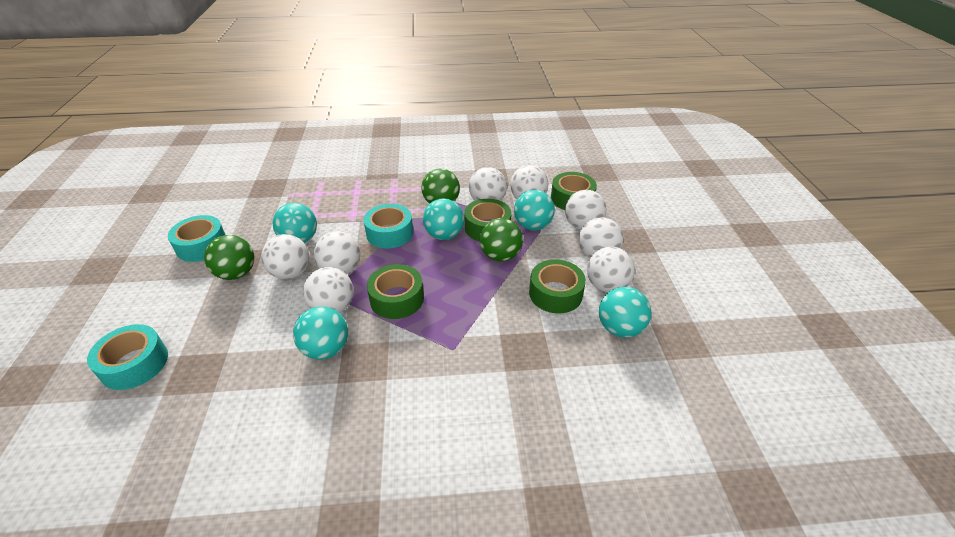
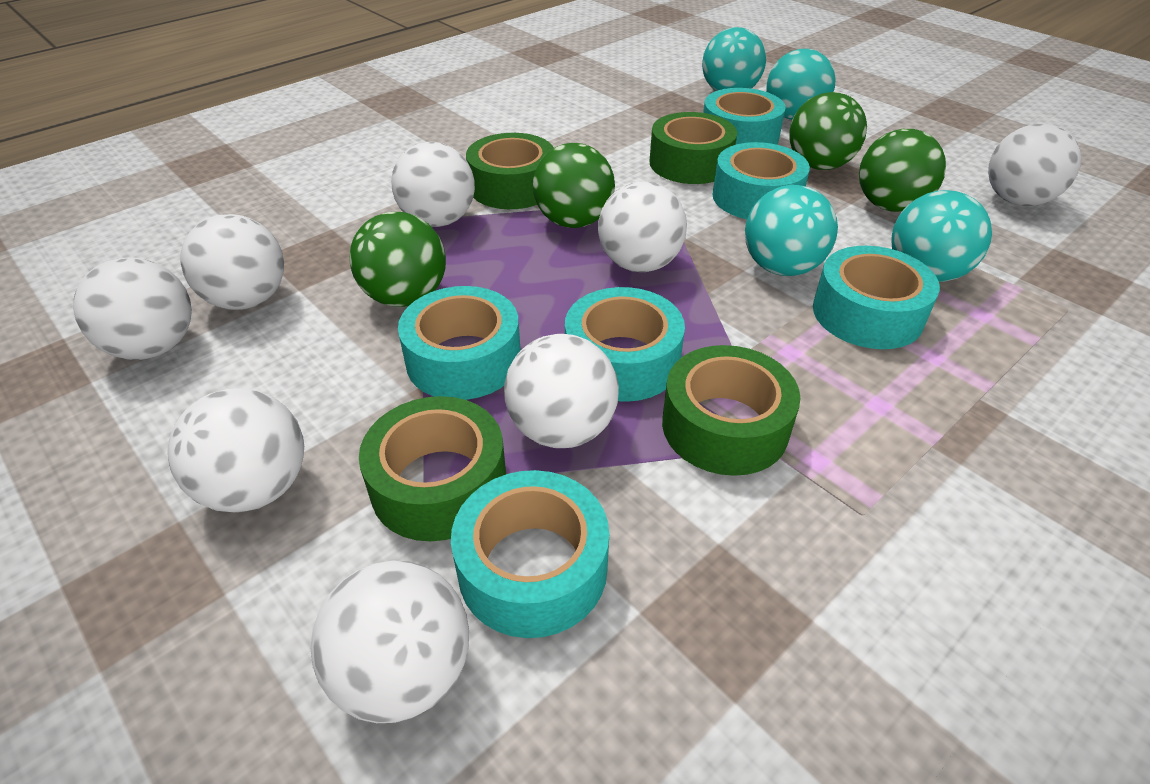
green ball: 3 -> 4
turquoise ball: 5 -> 4
turquoise tape: 3 -> 6

